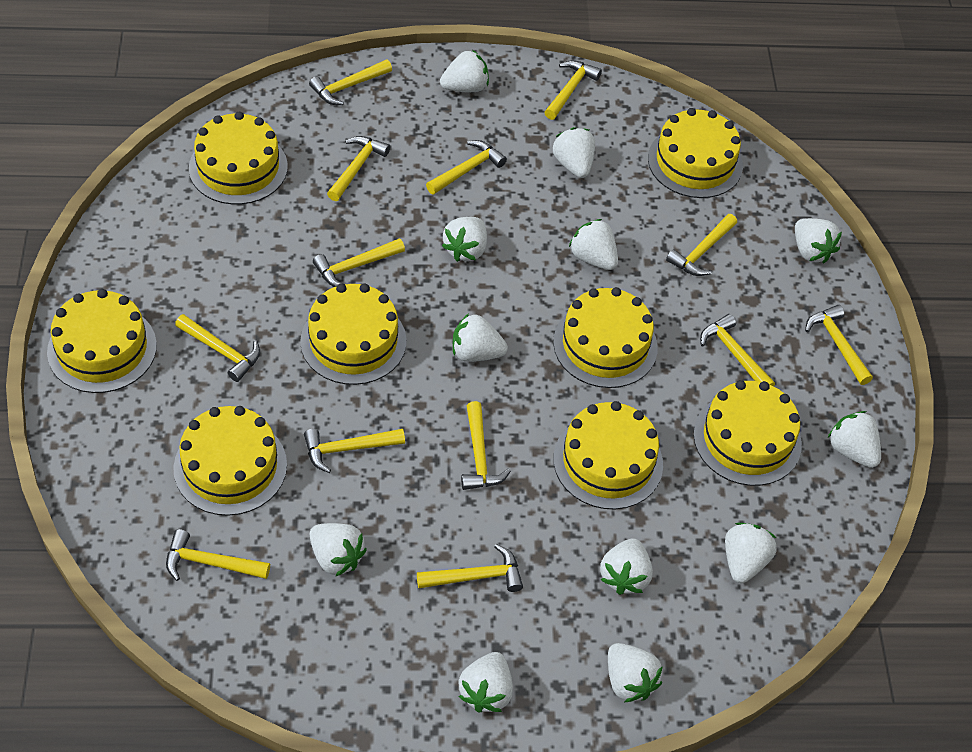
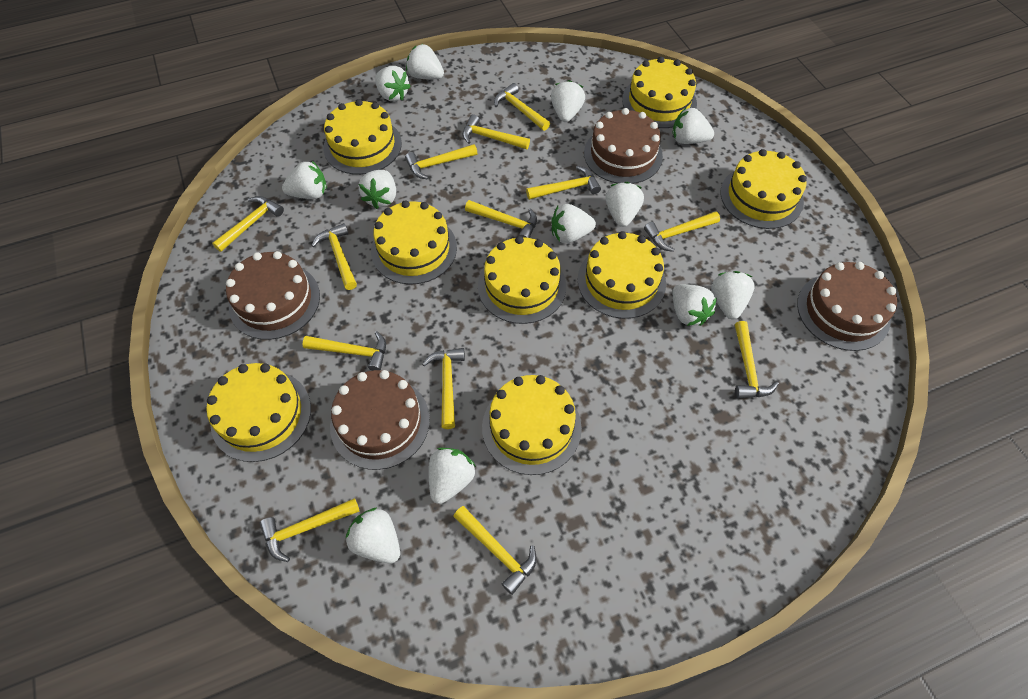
brown cake: 0 -> 4

